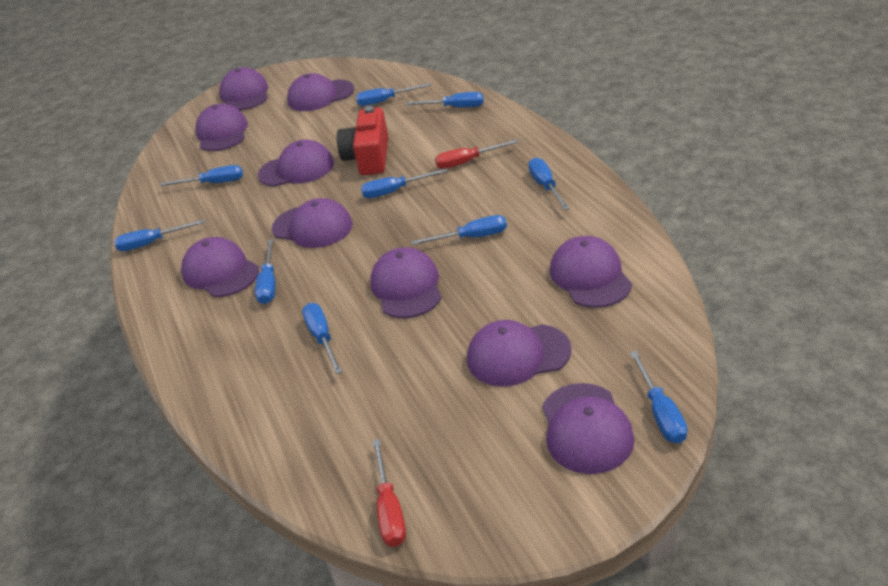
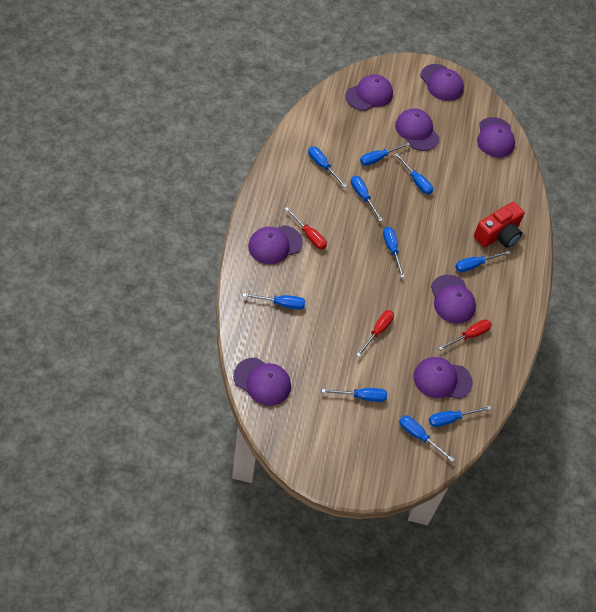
purple cap: 10 -> 8
red screwdriver: 2 -> 3

